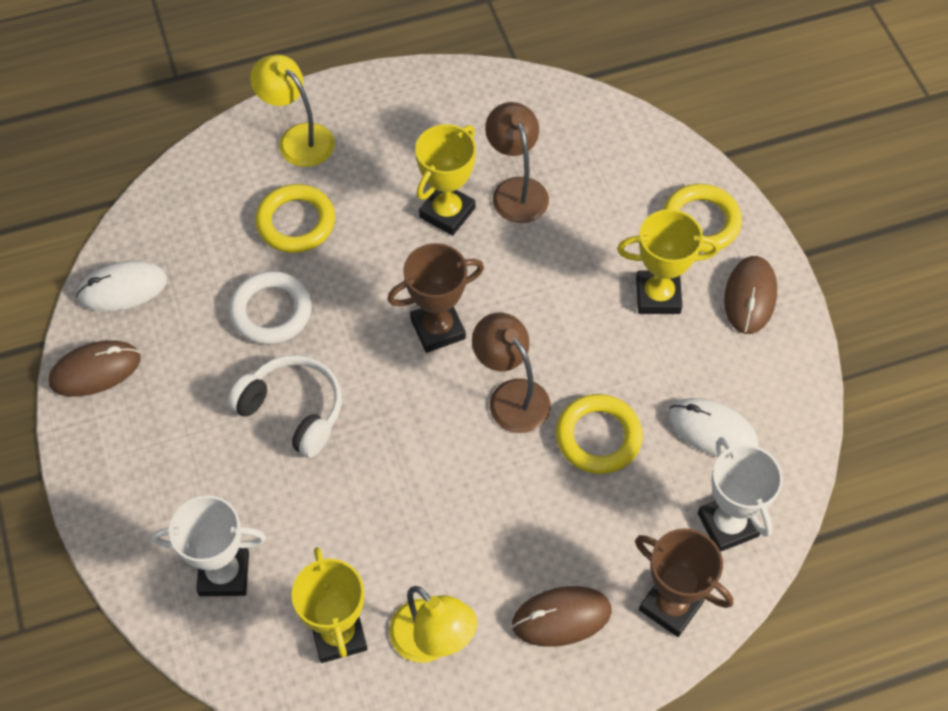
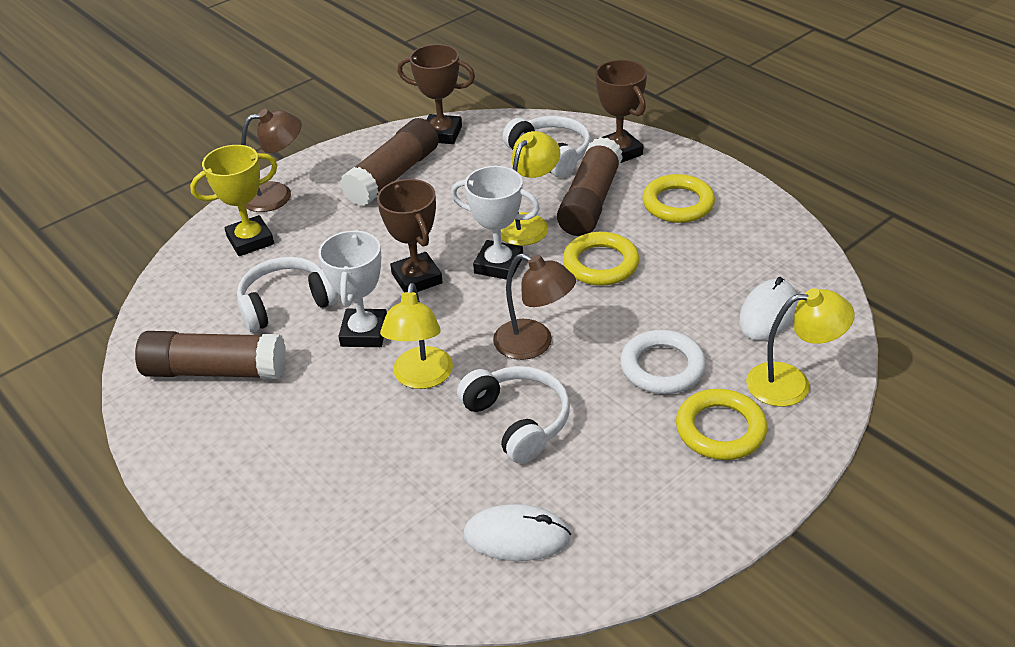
brown glue stick: 0 -> 3
brown mouse: 3 -> 0
brown trophy: 2 -> 3
white headphones: 1 -> 3
yellow lamp: 2 -> 3
yellow trophy: 3 -> 1

